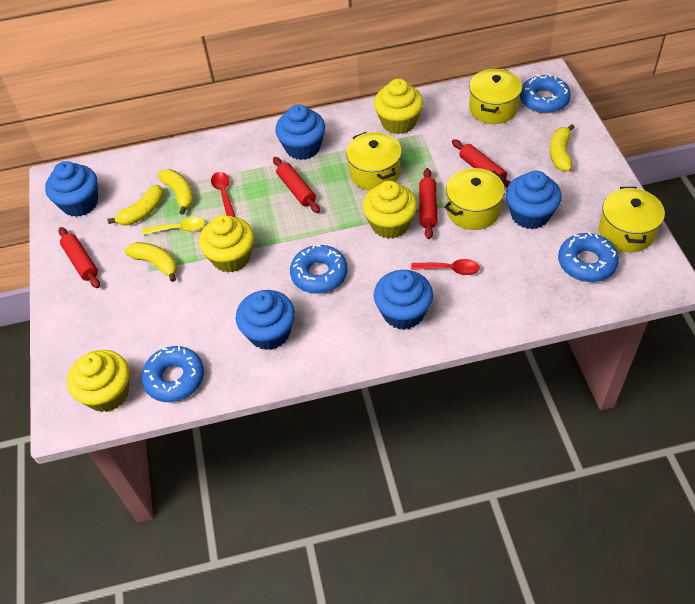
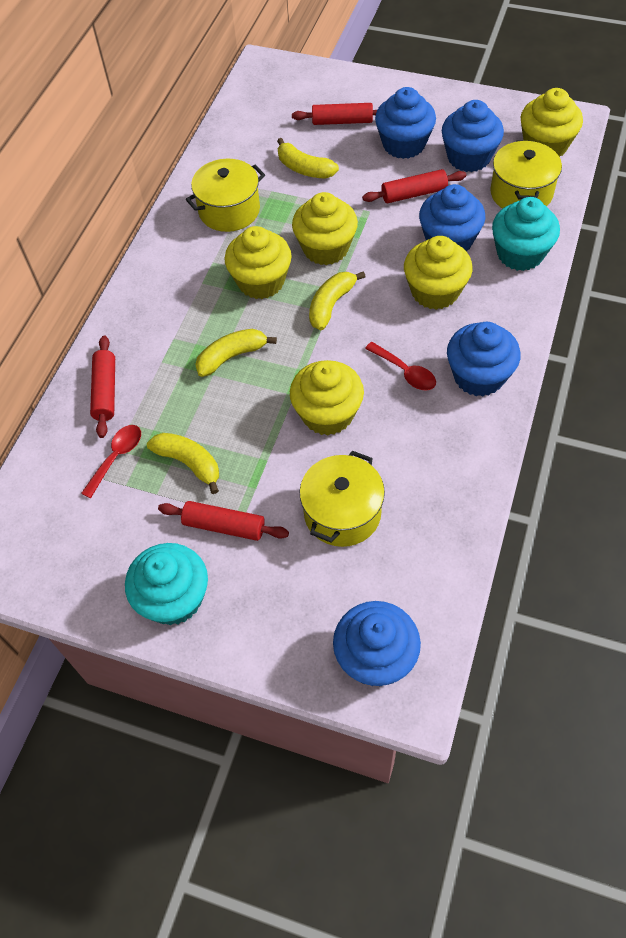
blue donut: 4 -> 0
turquoise cupcake: 0 -> 2
yellow cupcake: 4 -> 5
yellow pot: 4 -> 3
yellow spoon: 1 -> 0

